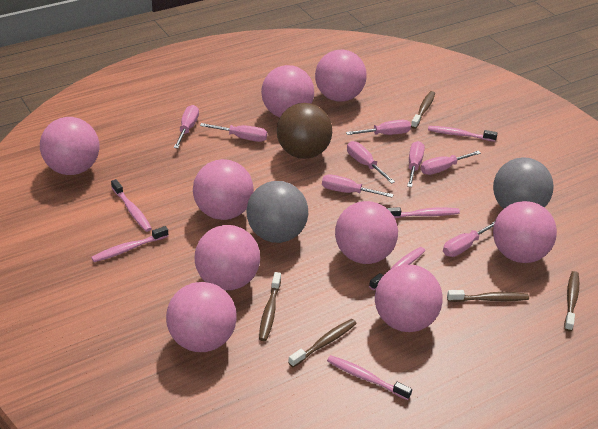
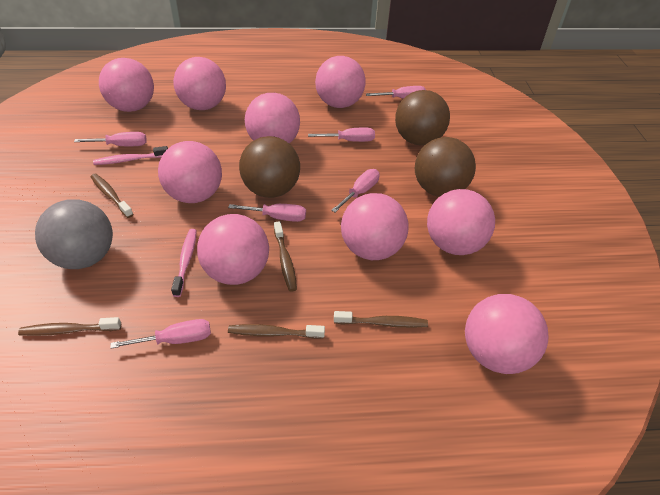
brown ball: 1 -> 3
grey ball: 2 -> 1
pink screwdriver: 8 -> 6
pink toothbrush: 6 -> 2

